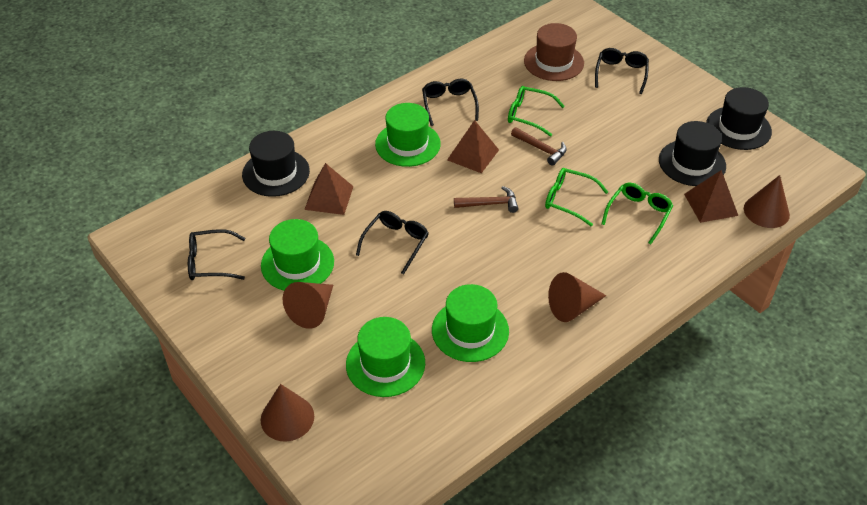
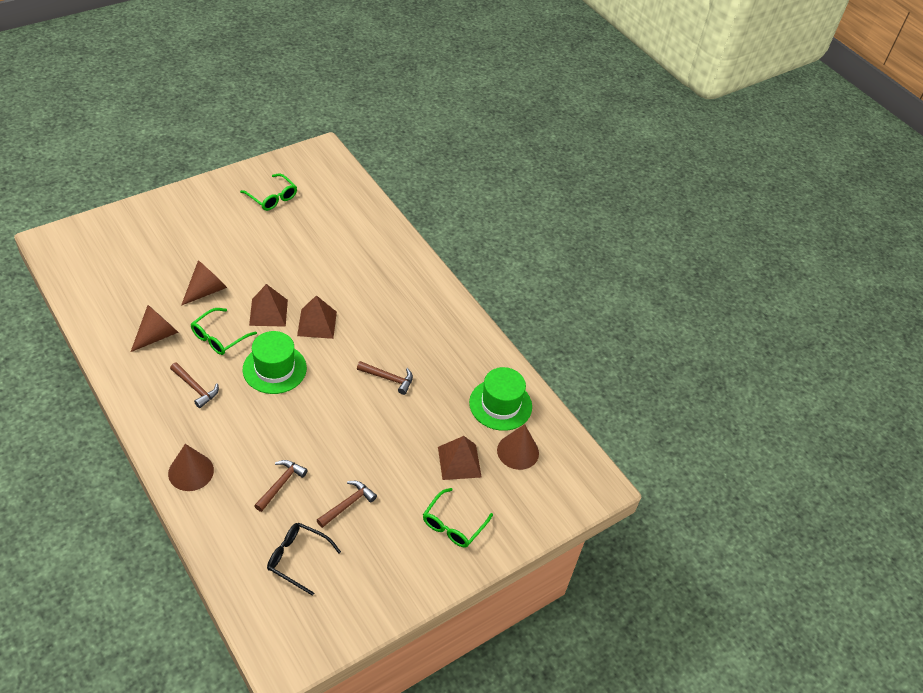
black glasses: 4 -> 1
black hat: 3 -> 0
brown hammer: 2 -> 4
brown hat: 1 -> 0
green hat: 4 -> 2

